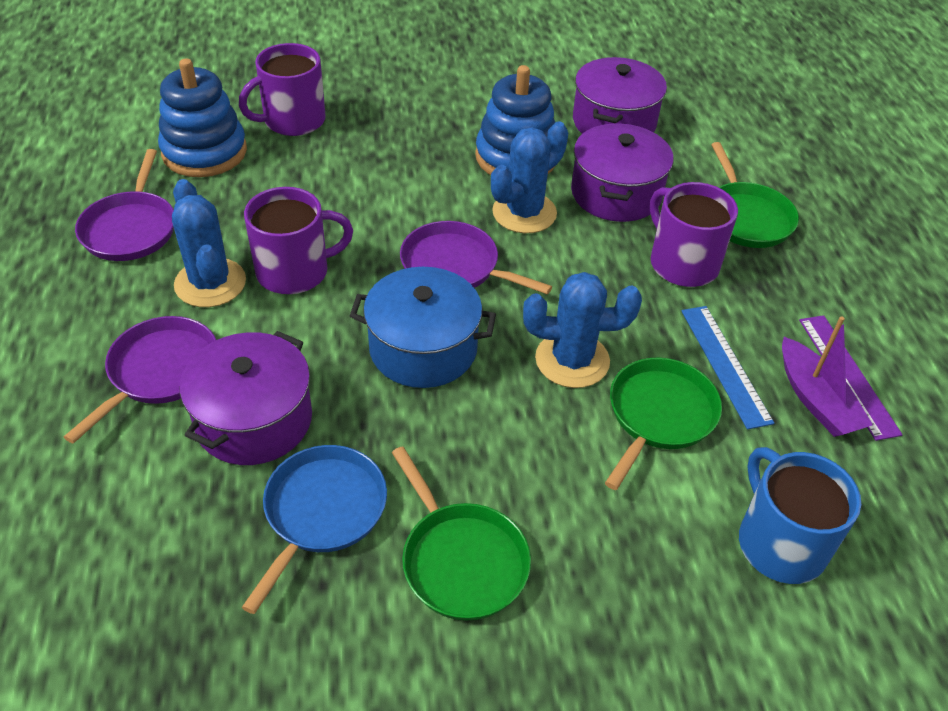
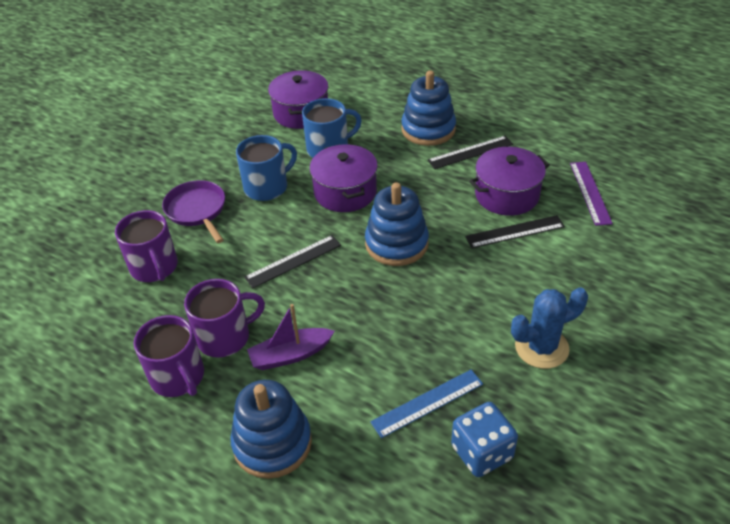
black ruler: 0 -> 3
blue cactus: 3 -> 1
blue dice: 0 -> 1
blue mug: 1 -> 2
blue pan: 1 -> 0
blue pot: 1 -> 0
blue stacking toy: 2 -> 3
green pan: 3 -> 0
purple pan: 3 -> 1

